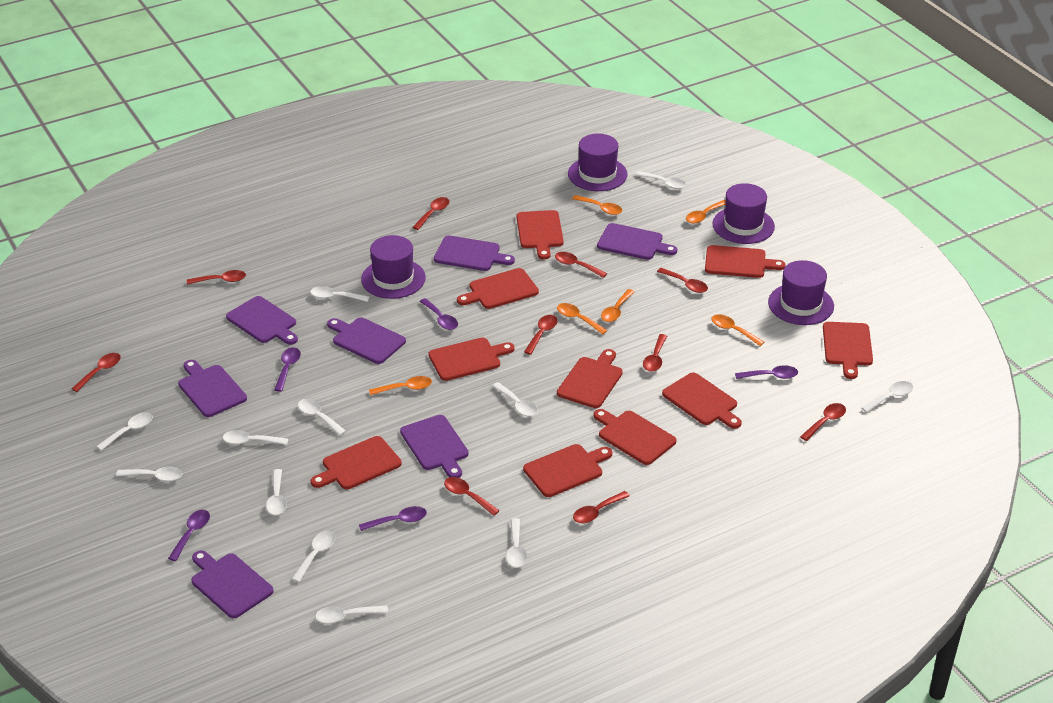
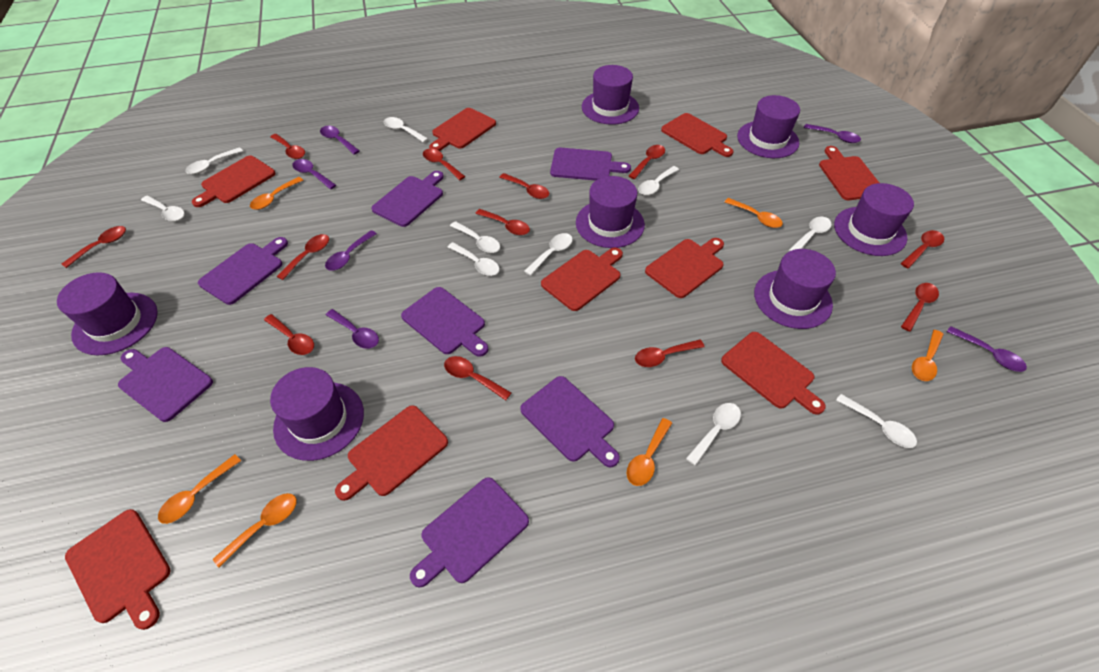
purple hat: 4 -> 7
purple spoon: 5 -> 6
red cutting board: 10 -> 9
red spoon: 10 -> 12
white spoon: 12 -> 10

